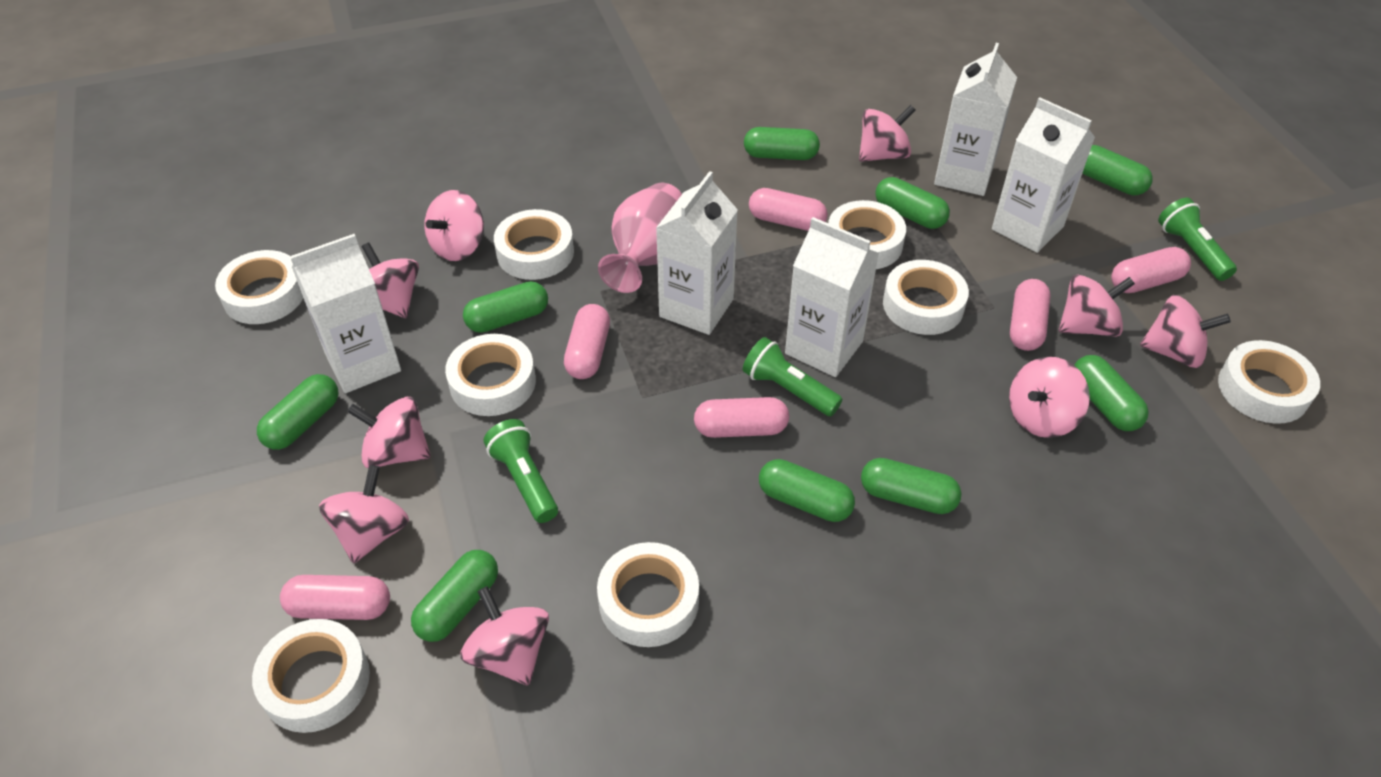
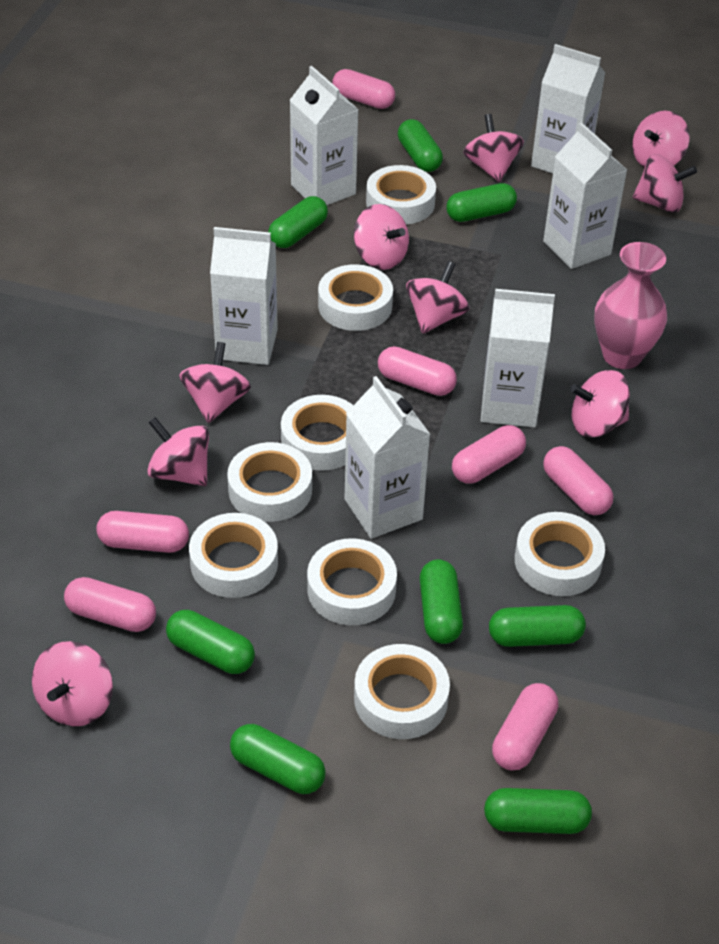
green capsule: 9 -> 8
green flashlight: 3 -> 0
pink capsule: 6 -> 7
white carton: 5 -> 6

